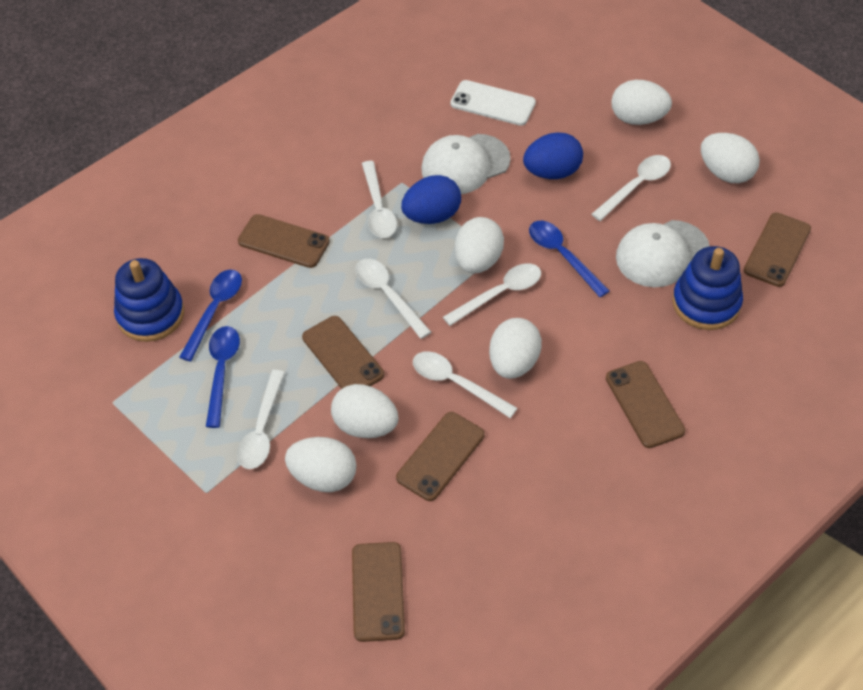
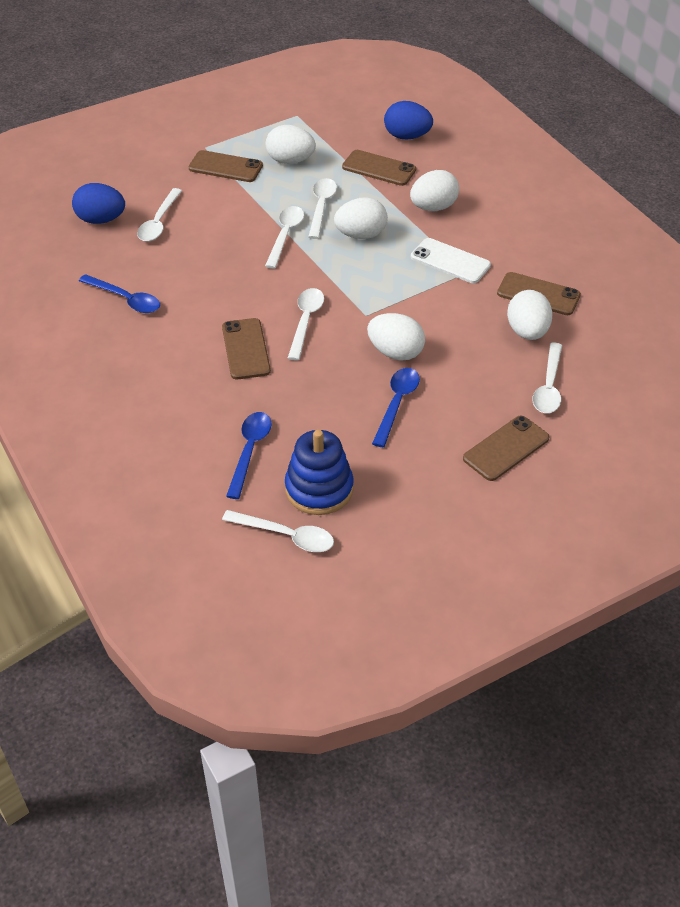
blue stacking toy: 2 -> 1
brown phone: 6 -> 5
white cap: 2 -> 0
white egg: 6 -> 5

